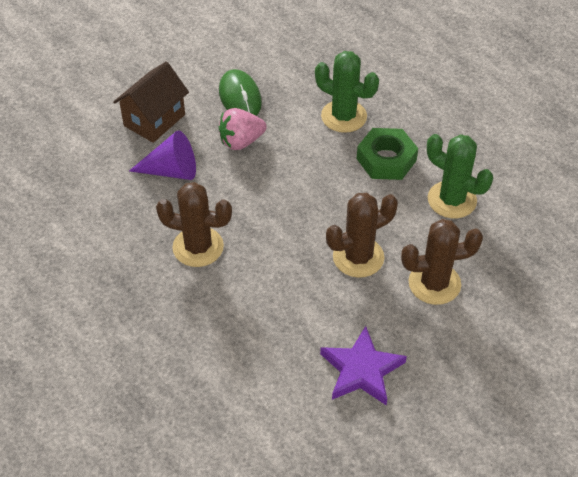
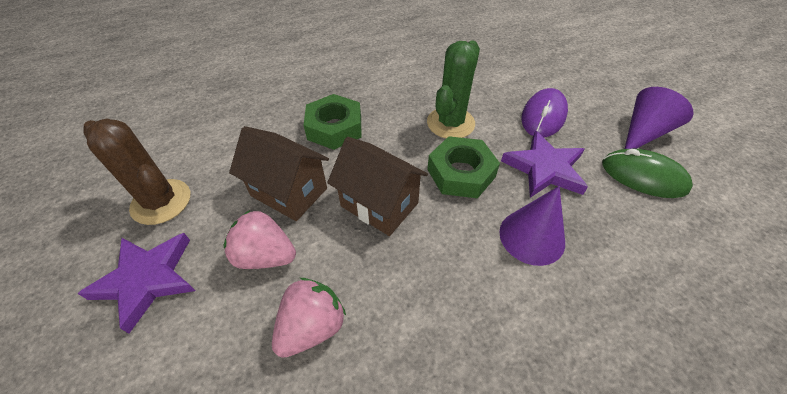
brown cactus: 3 -> 1
brown house: 1 -> 2
green cactus: 2 -> 1
green nut: 1 -> 2
pink strawberry: 1 -> 2
purple cone: 1 -> 2
purple mouse: 0 -> 1
purple star: 1 -> 2

